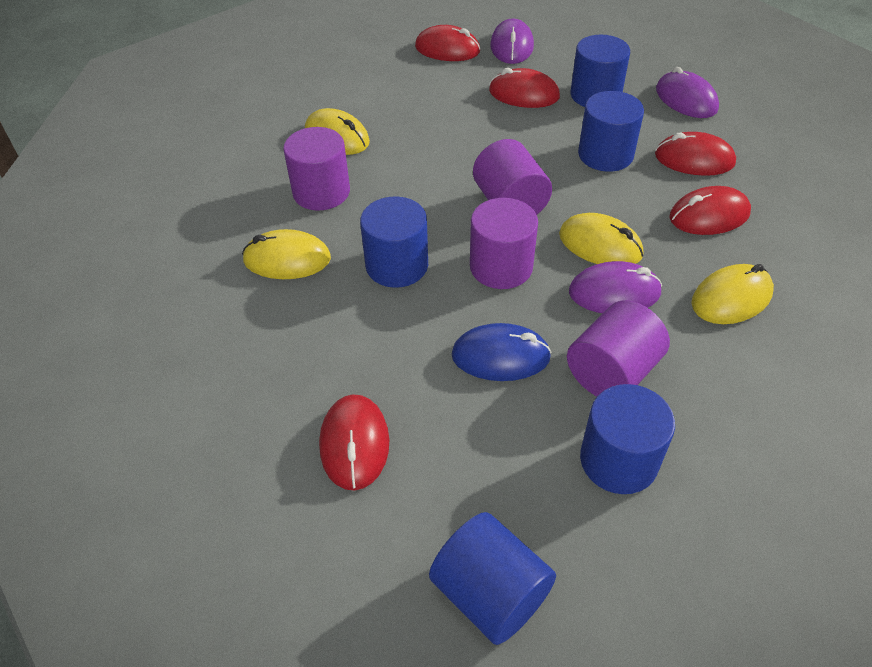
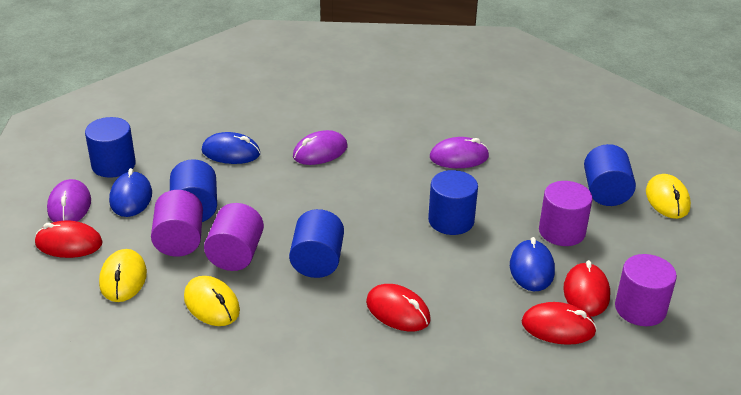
blue mouse: 1 -> 3
red mouse: 5 -> 4
yellow mouse: 4 -> 3

